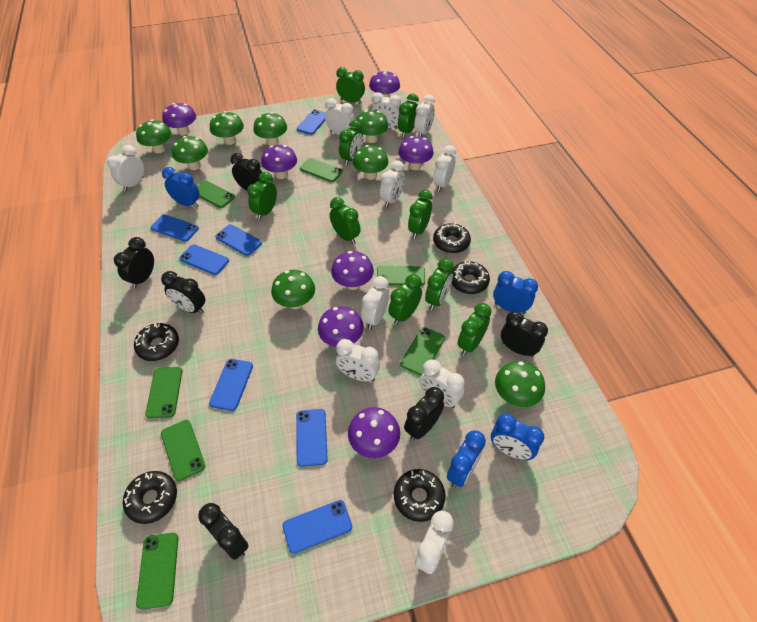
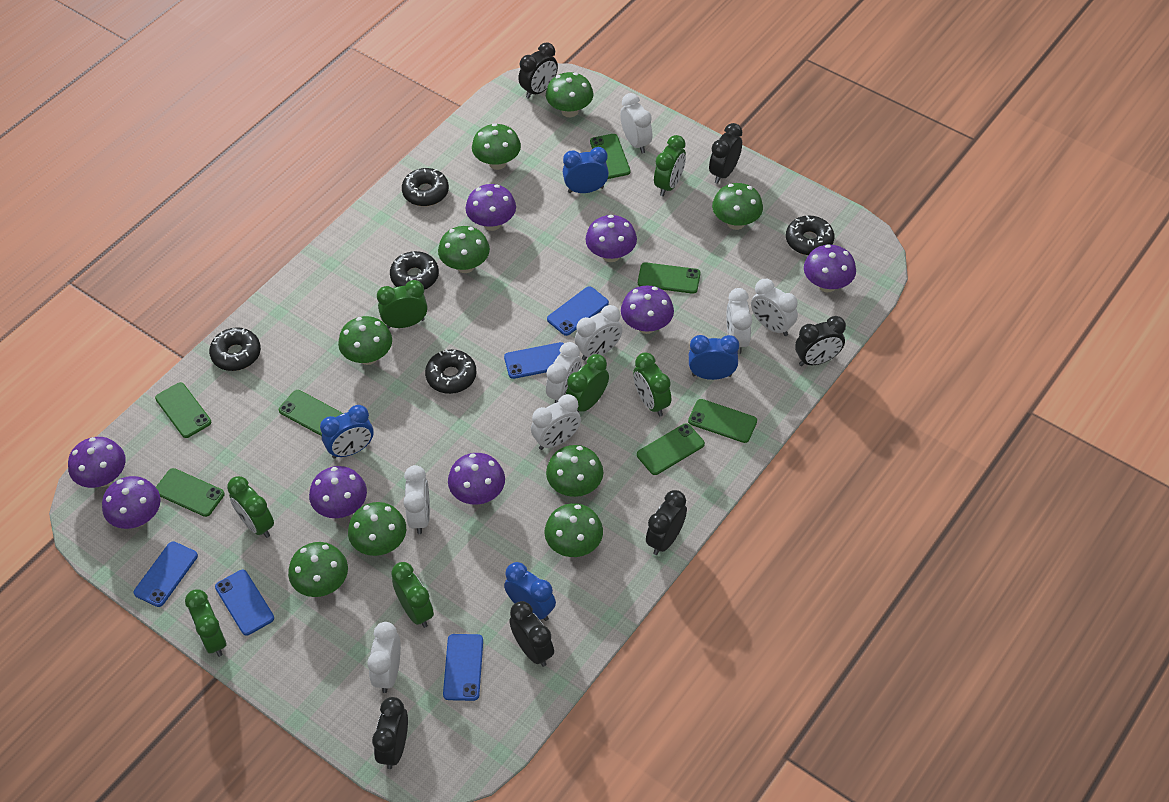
blue phone: 7 -> 5
green clock: 9 -> 7
green mushroom: 8 -> 9
purple mushroom: 7 -> 8
white clock: 10 -> 8

